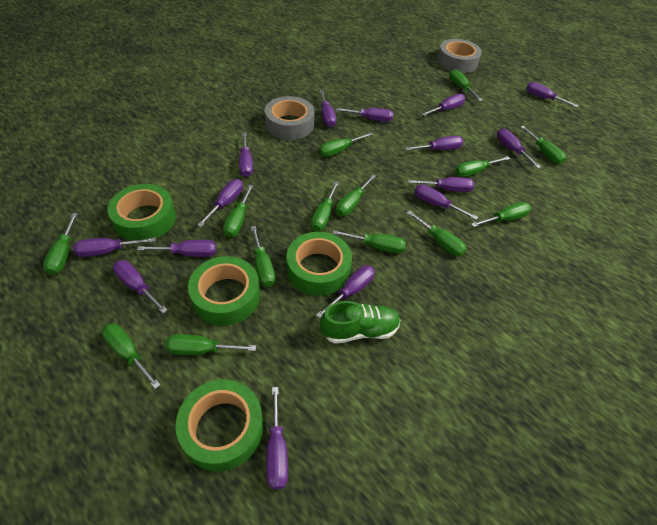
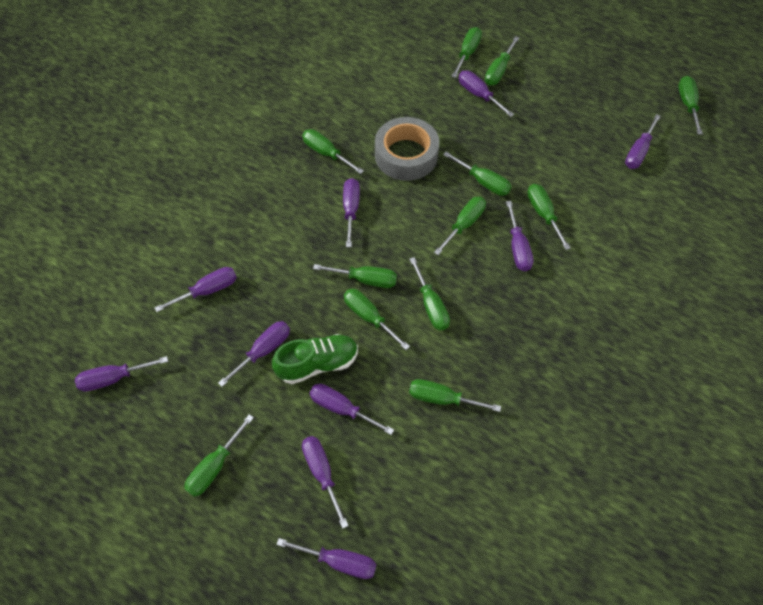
green screwdriver: 14 -> 12
green tape: 4 -> 0
grey tape: 2 -> 1
purple screwdriver: 15 -> 10

